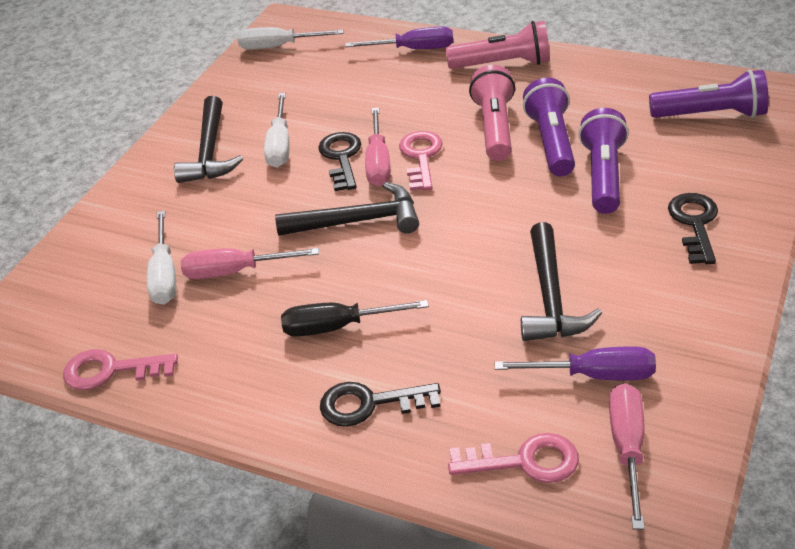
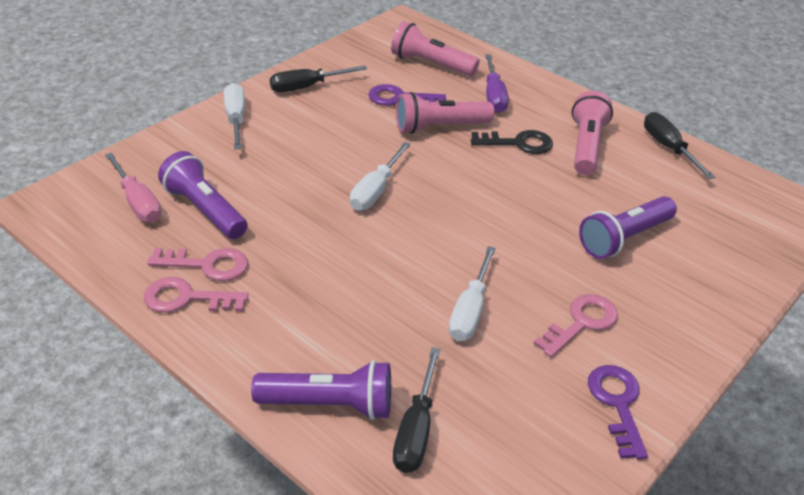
black hammer: 3 -> 0
black key: 3 -> 1
black screwdriver: 1 -> 3
pink flashlight: 2 -> 3
pink screwdriver: 3 -> 1
purple key: 0 -> 2
purple screwdriver: 2 -> 1

